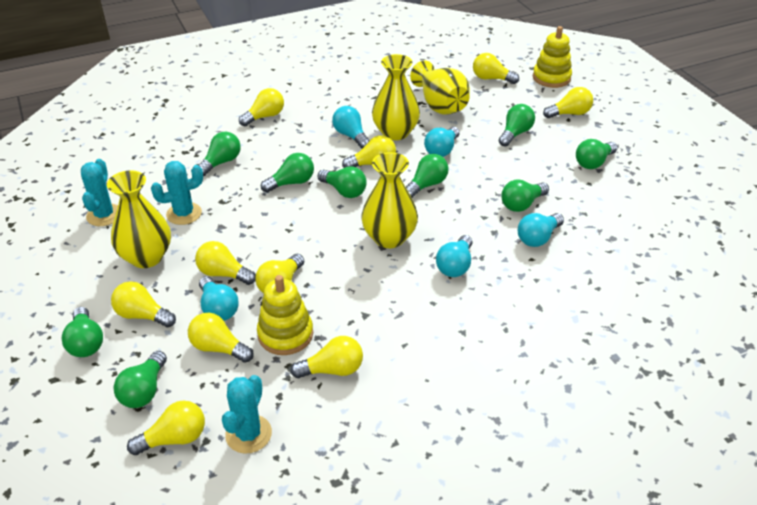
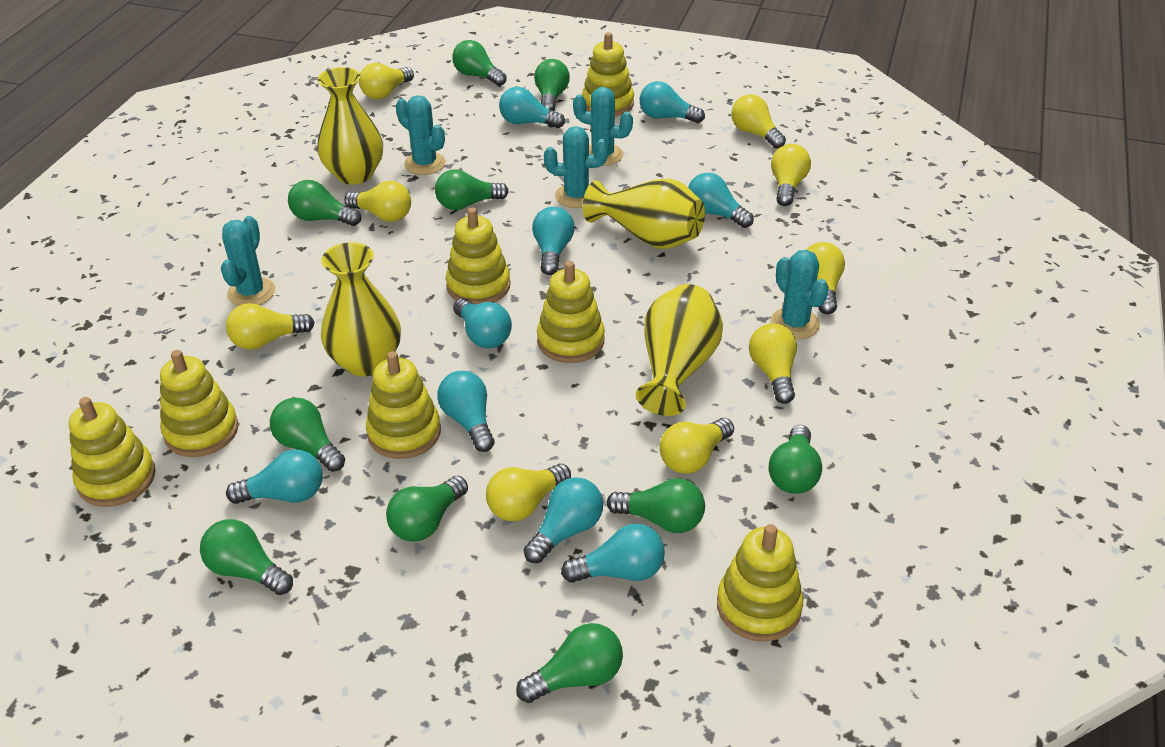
green light bulb: 9 -> 10
turquoise cactus: 3 -> 5
turquoise light bulb: 5 -> 9
yellow light bulb: 10 -> 9
yellow stacking toy: 2 -> 7

